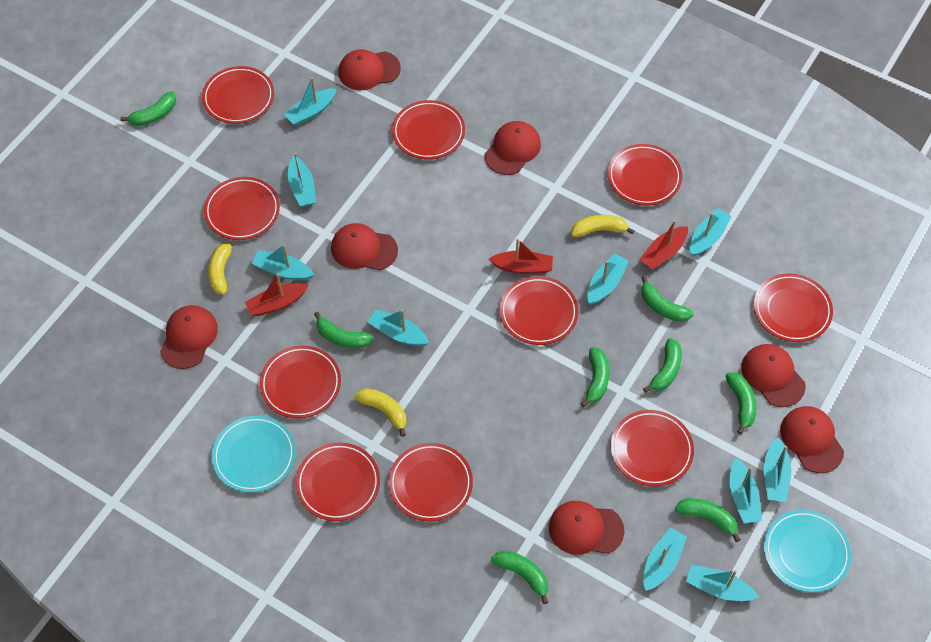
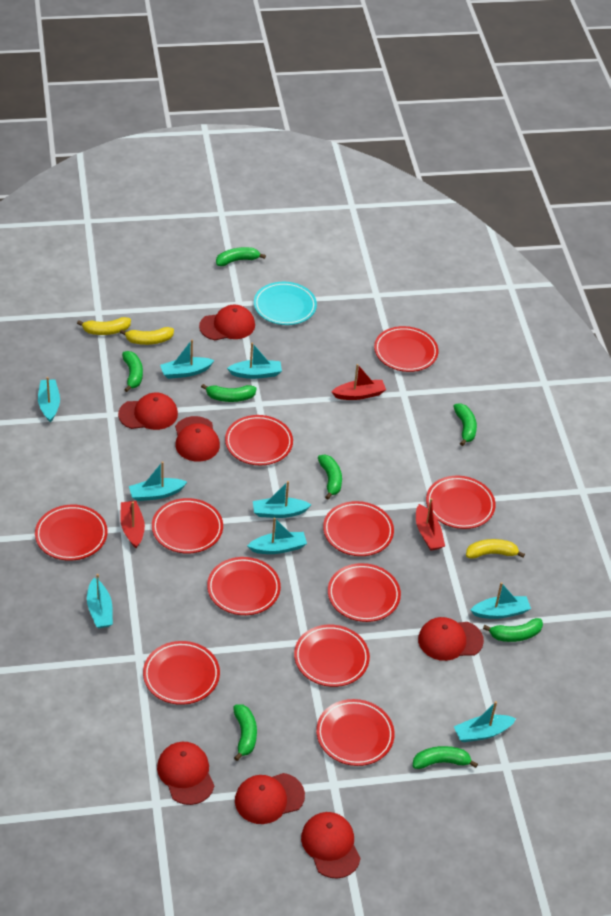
red plate: 10 -> 11
turquoise boat: 10 -> 9
turquoise plate: 2 -> 1

